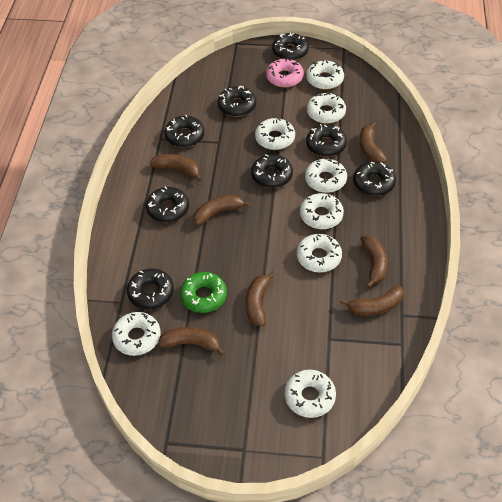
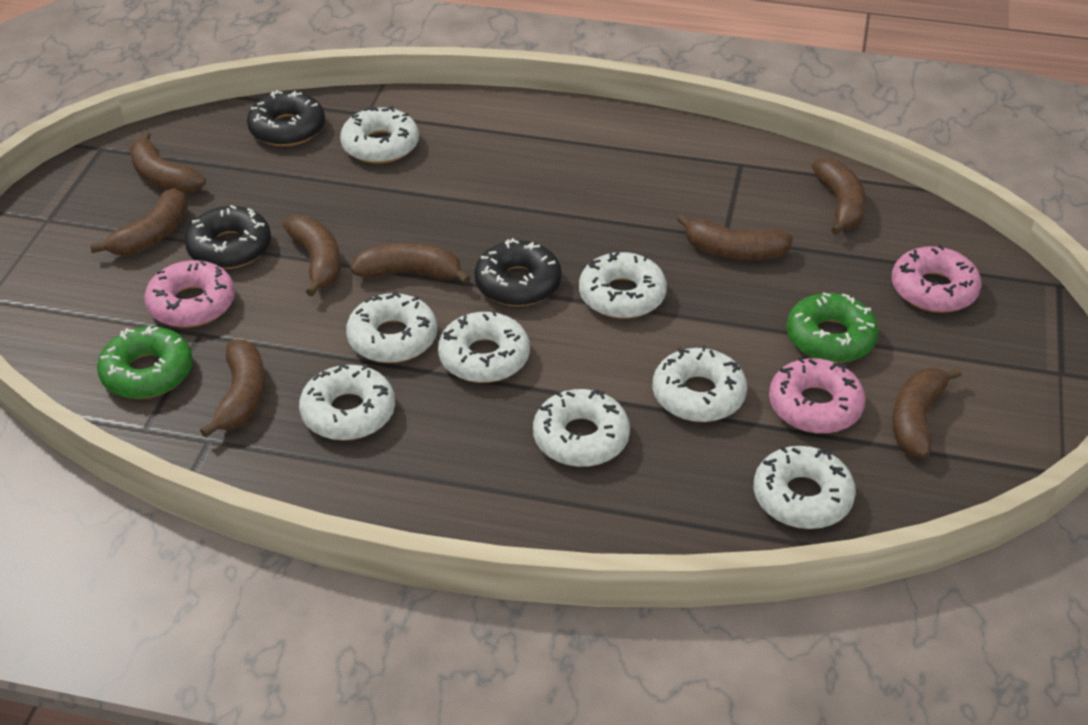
black donut: 8 -> 3
brown banana: 7 -> 8
green donut: 1 -> 2
pink donut: 1 -> 3

